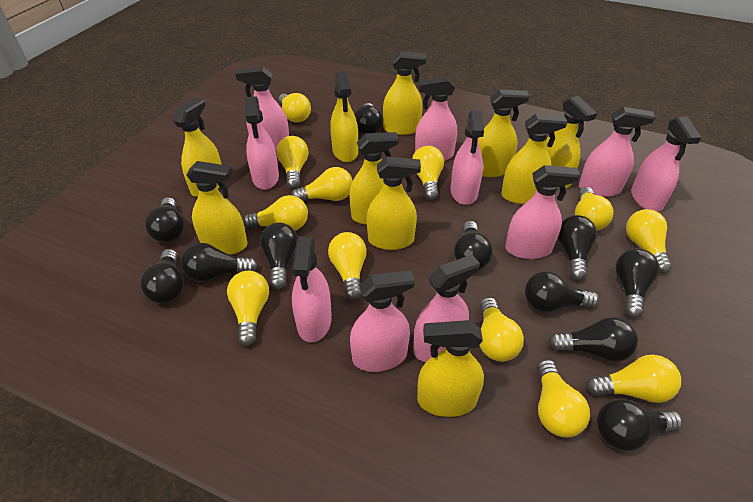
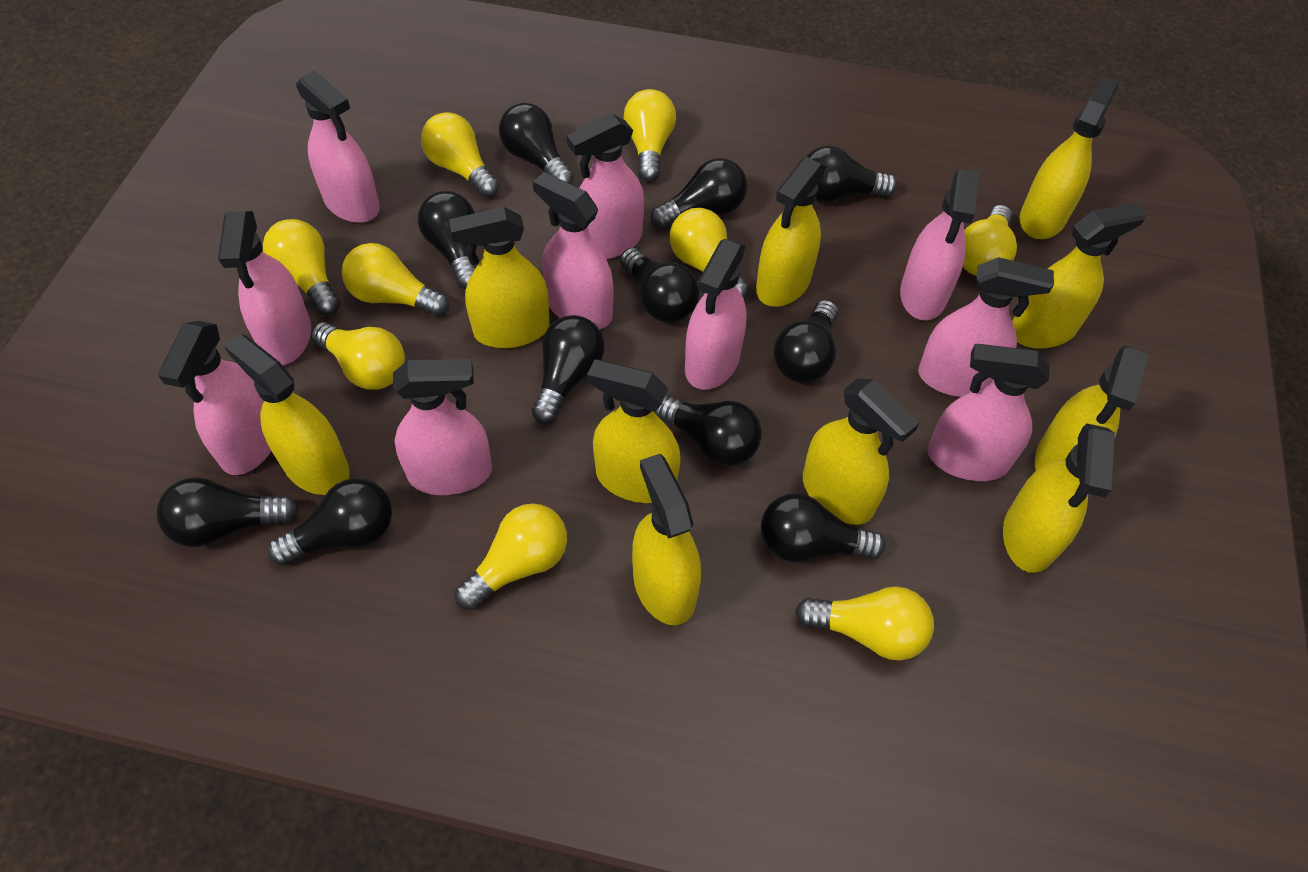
yellow light bulb: 12 -> 9

